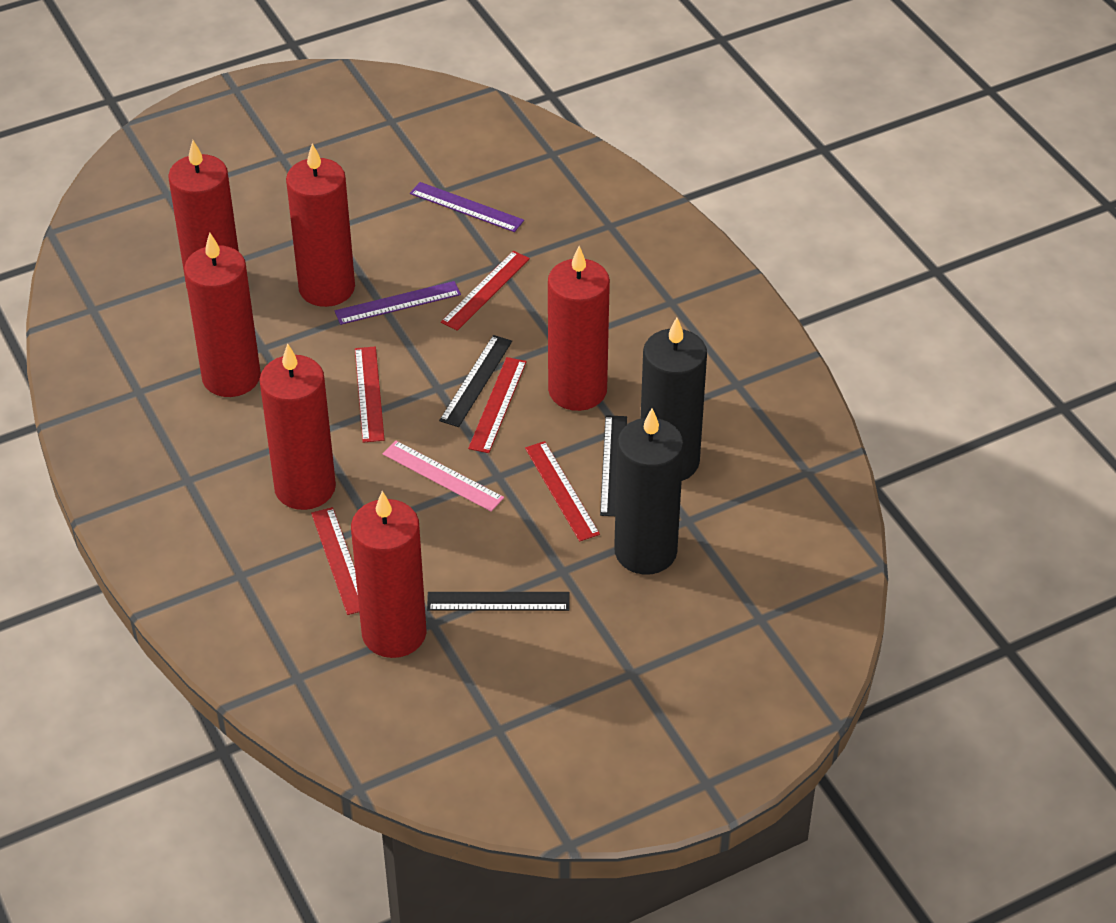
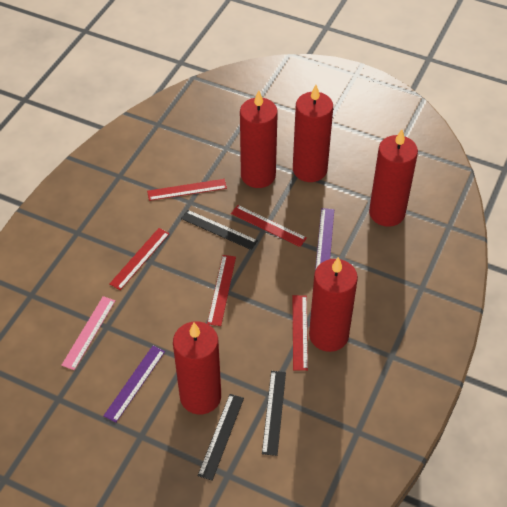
black candle: 2 -> 0
red candle: 6 -> 5

